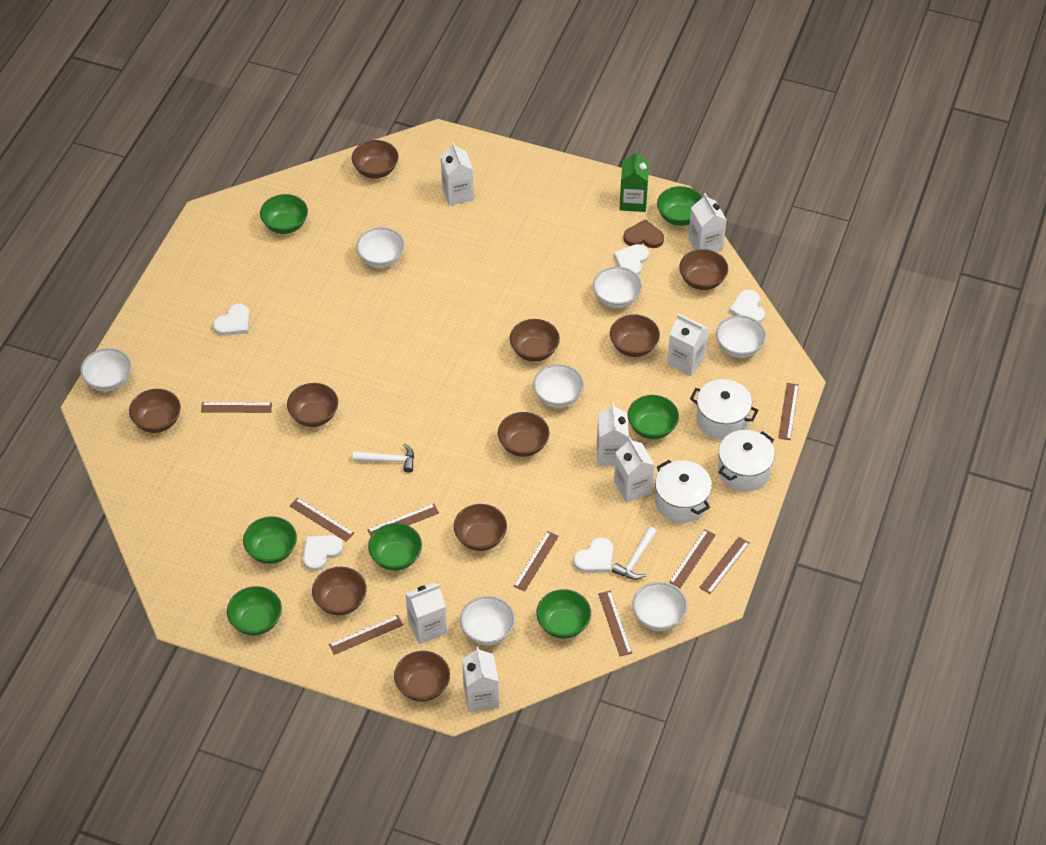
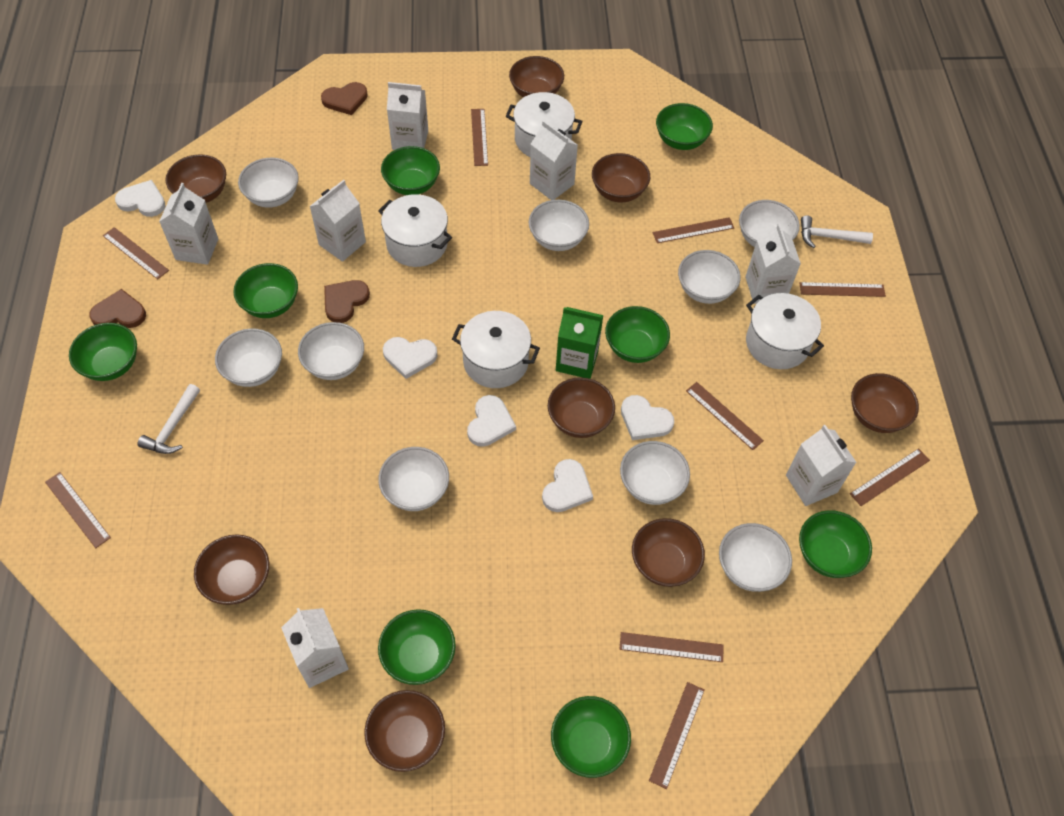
brown bowl: 10 -> 8
brown heart: 1 -> 3
green bowl: 7 -> 8
white bowl: 7 -> 9
white pot: 3 -> 4

